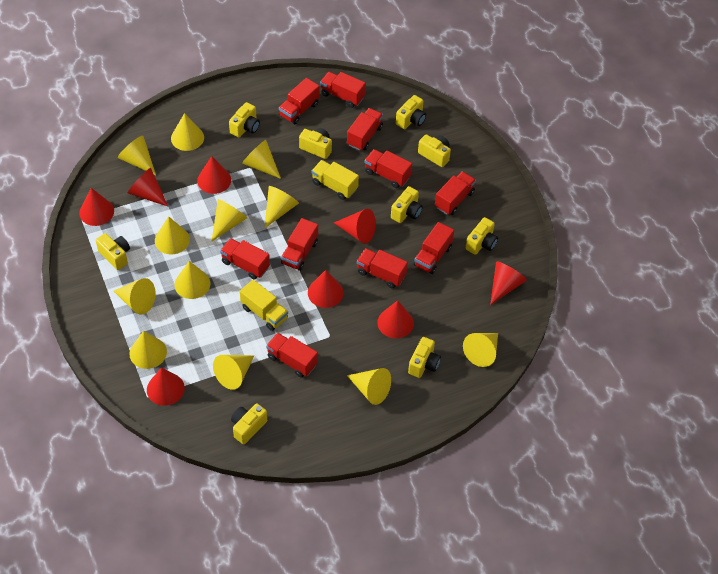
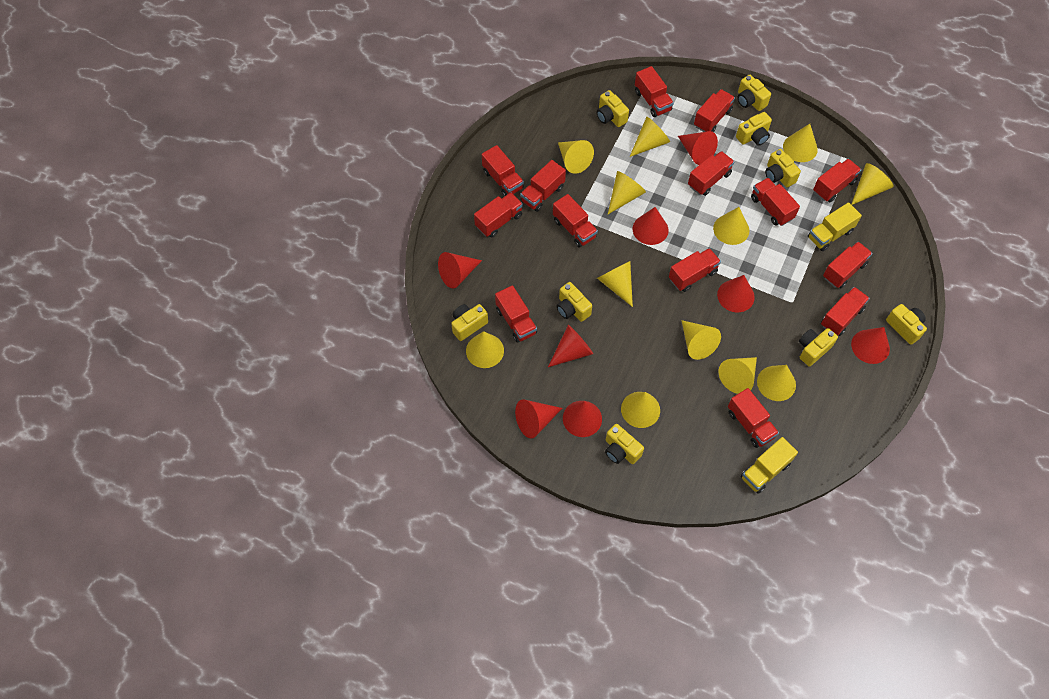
red truck: 10 -> 14

